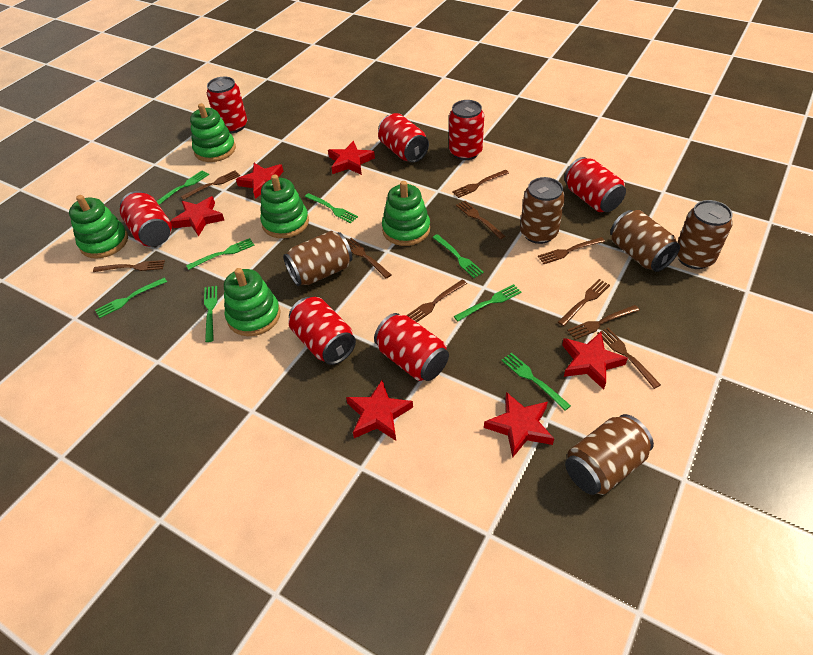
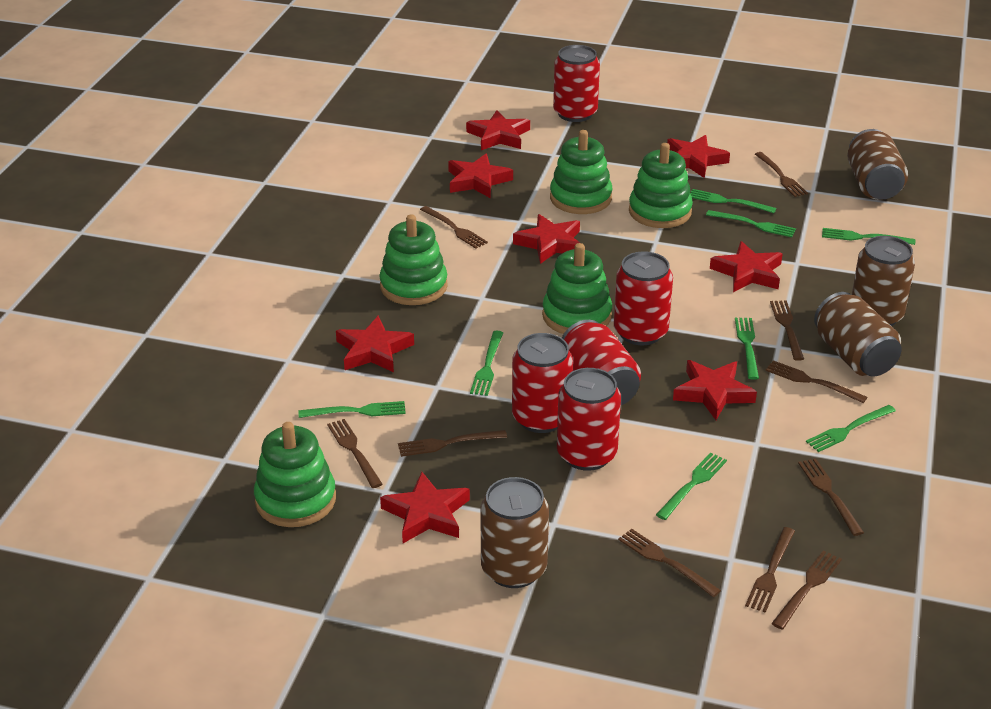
brown can: 5 -> 4
red can: 7 -> 5
red star: 6 -> 8

